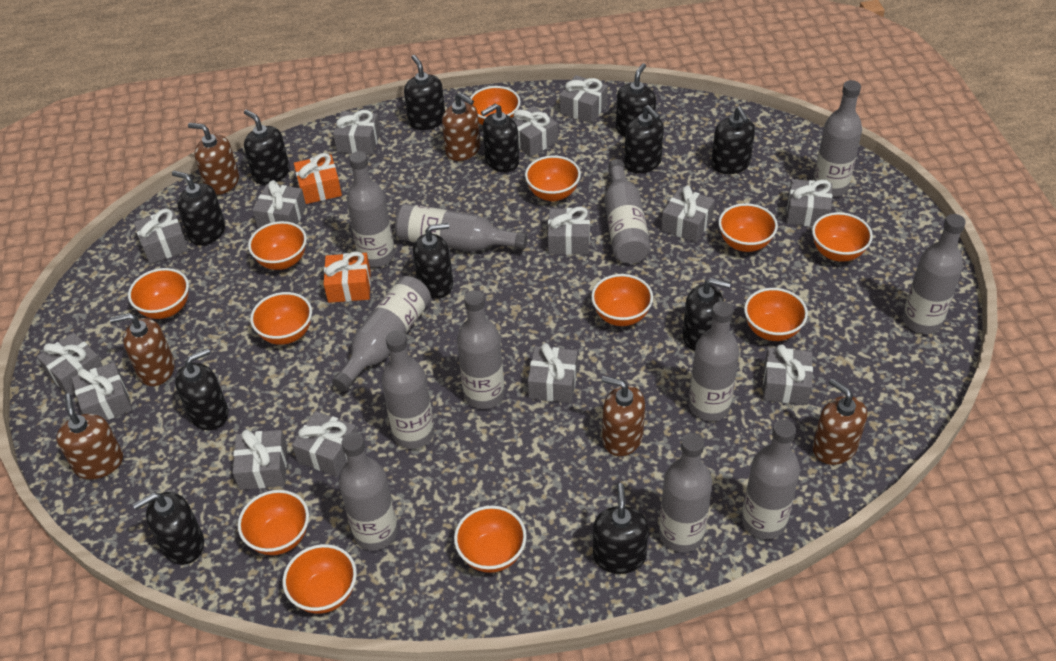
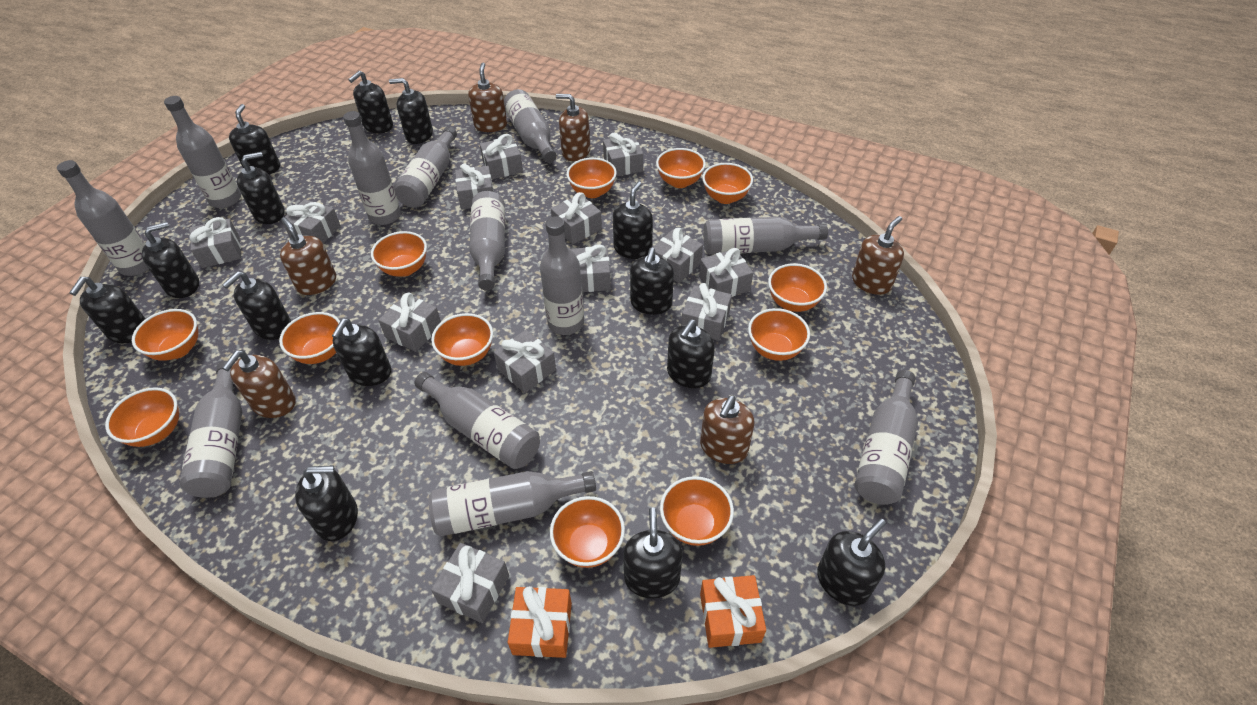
black soap dispenser: 12 -> 14
grey gift: 14 -> 13

